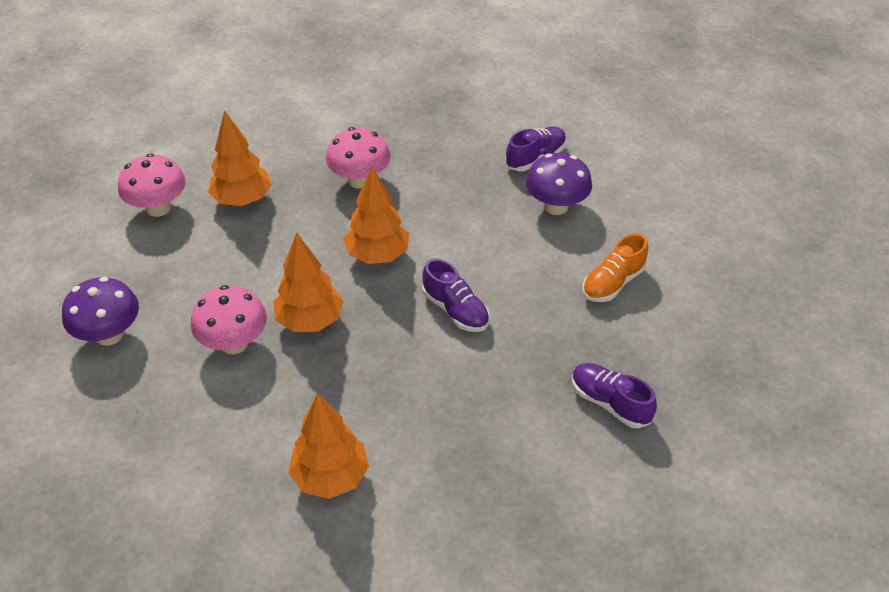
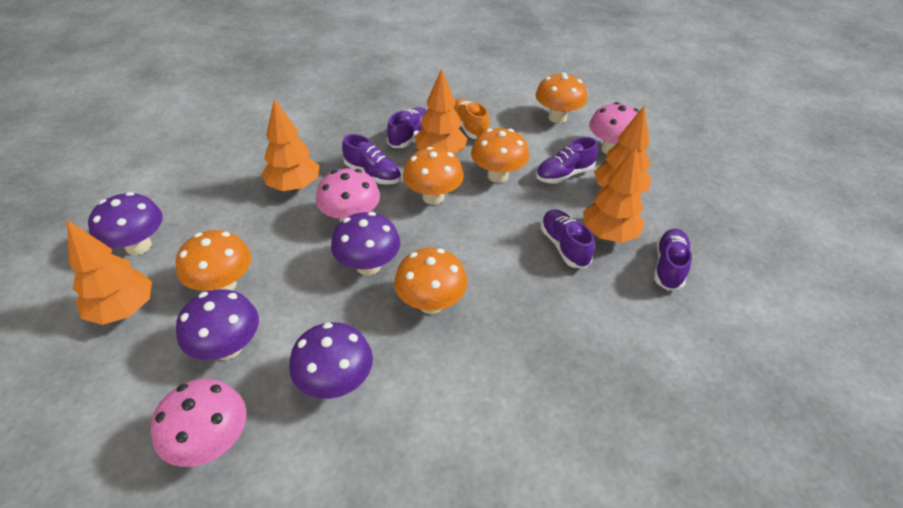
orange mushroom: 0 -> 5
orange tree: 4 -> 5
purple mushroom: 2 -> 4
purple shoe: 3 -> 5

